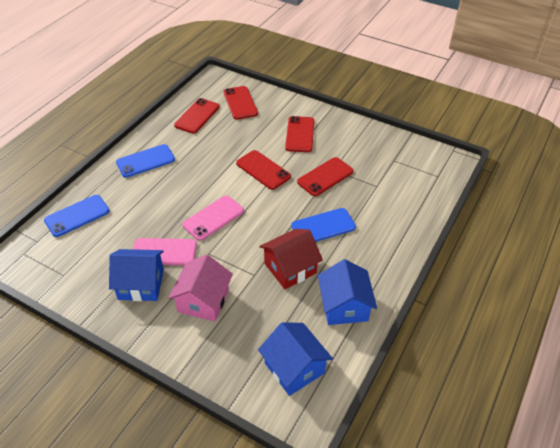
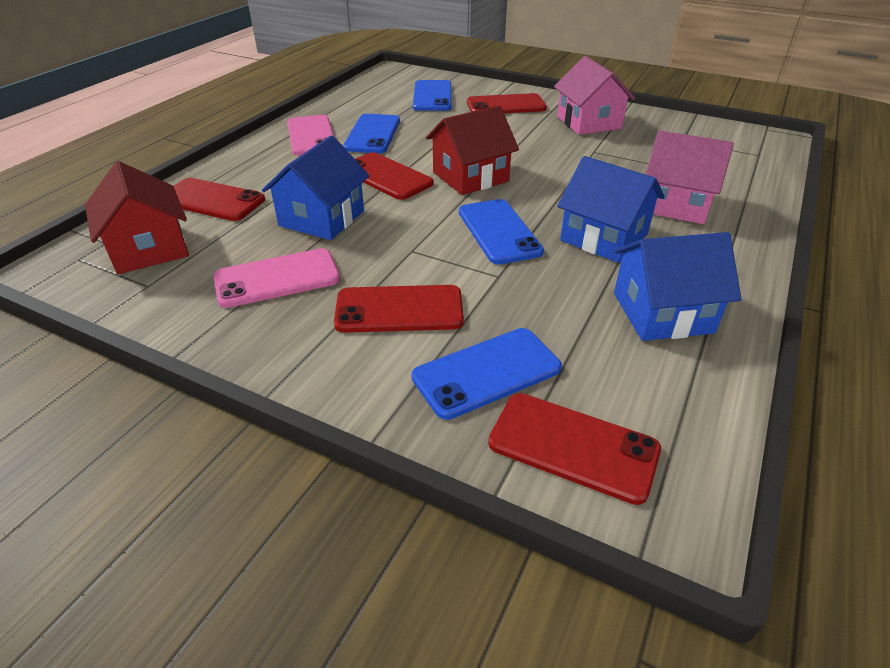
blue phone: 3 -> 4
pink house: 1 -> 2
red house: 1 -> 2

